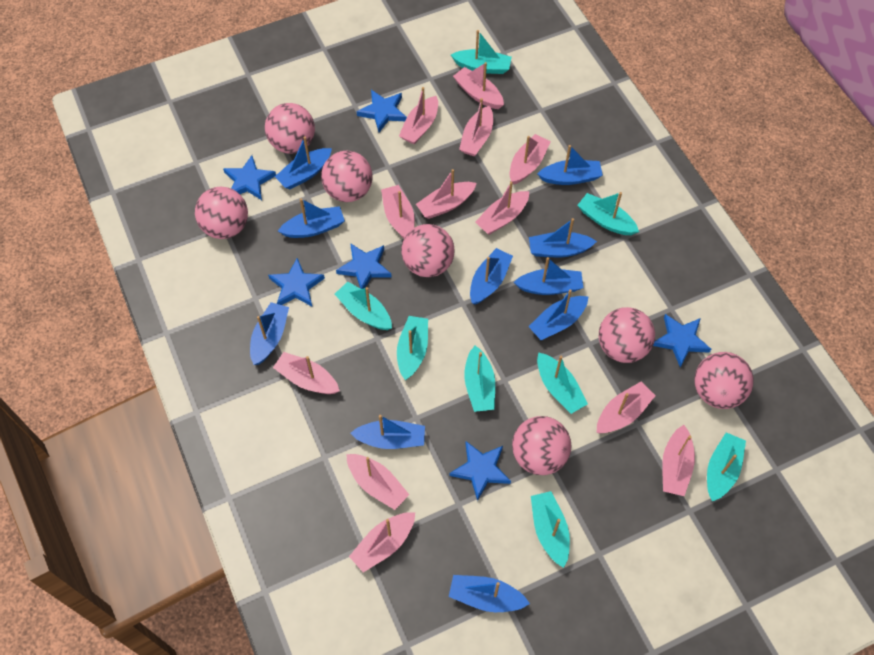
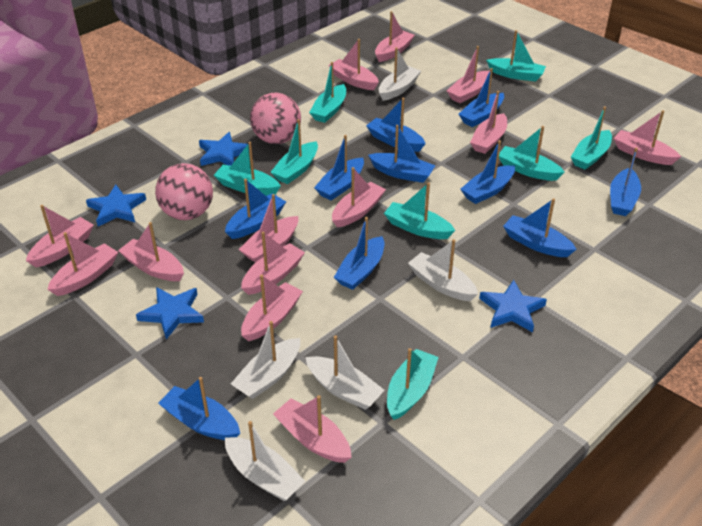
blue star: 6 -> 4
pink ball: 7 -> 2
pink boat: 12 -> 13
white boat: 0 -> 5

